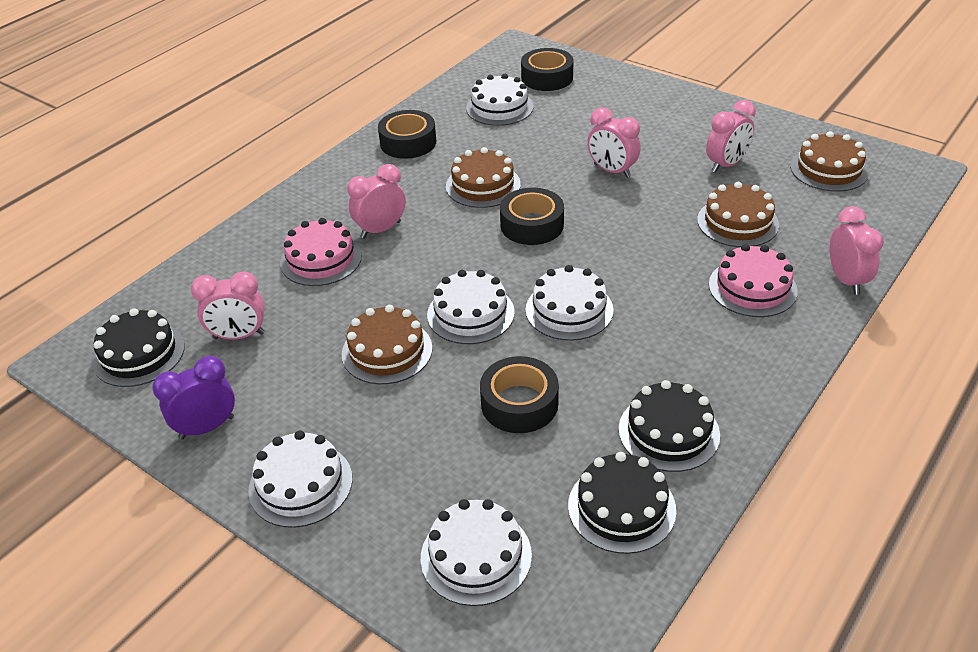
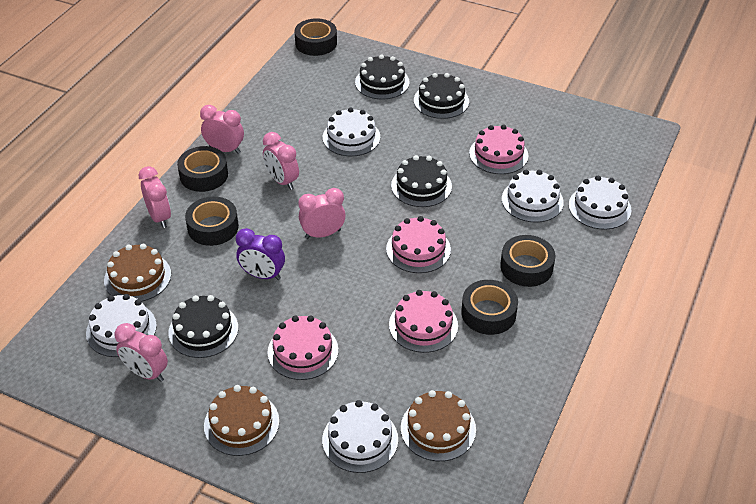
black cake: 3 -> 4
black tape: 4 -> 5
brown cake: 4 -> 3
pink cake: 2 -> 4

